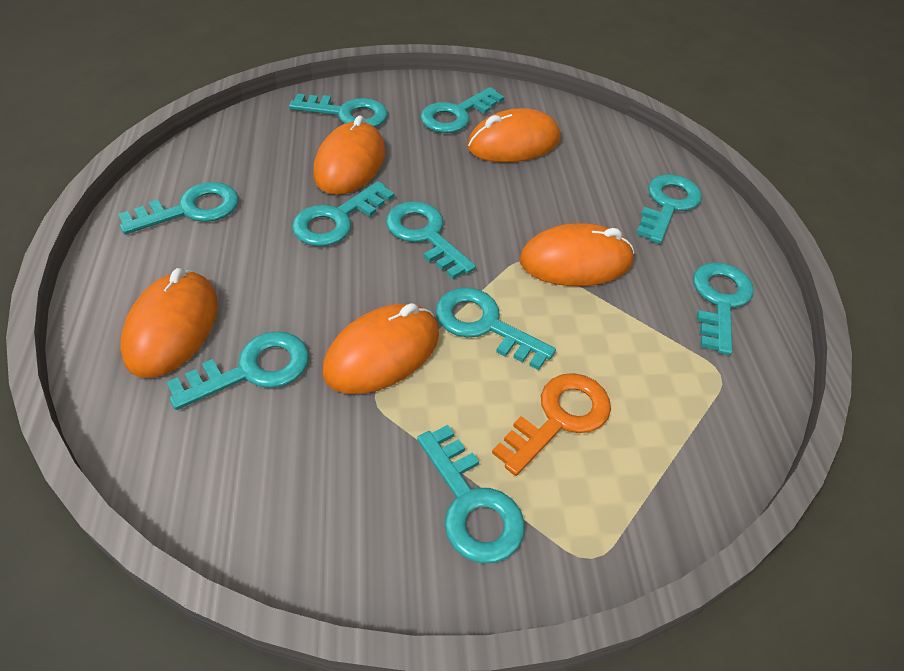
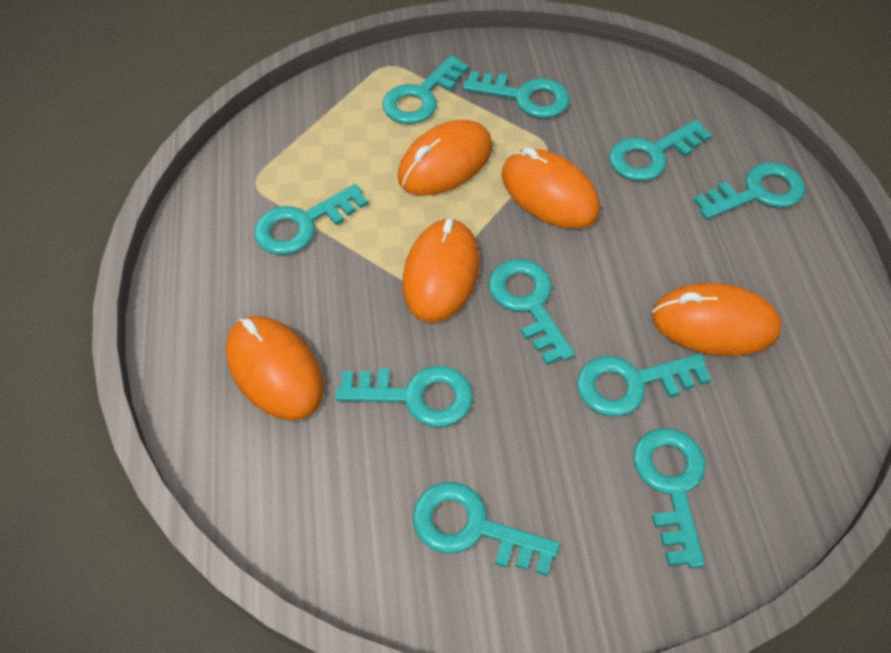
orange key: 1 -> 0

